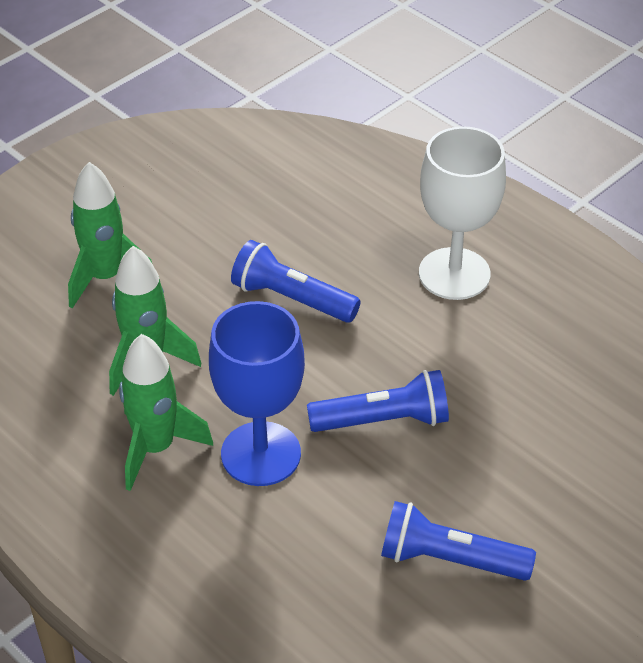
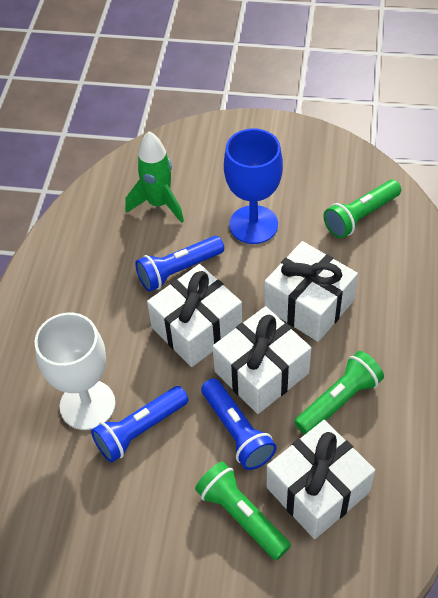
green flashlight: 0 -> 3
green rocket: 3 -> 1
white gift: 0 -> 4

